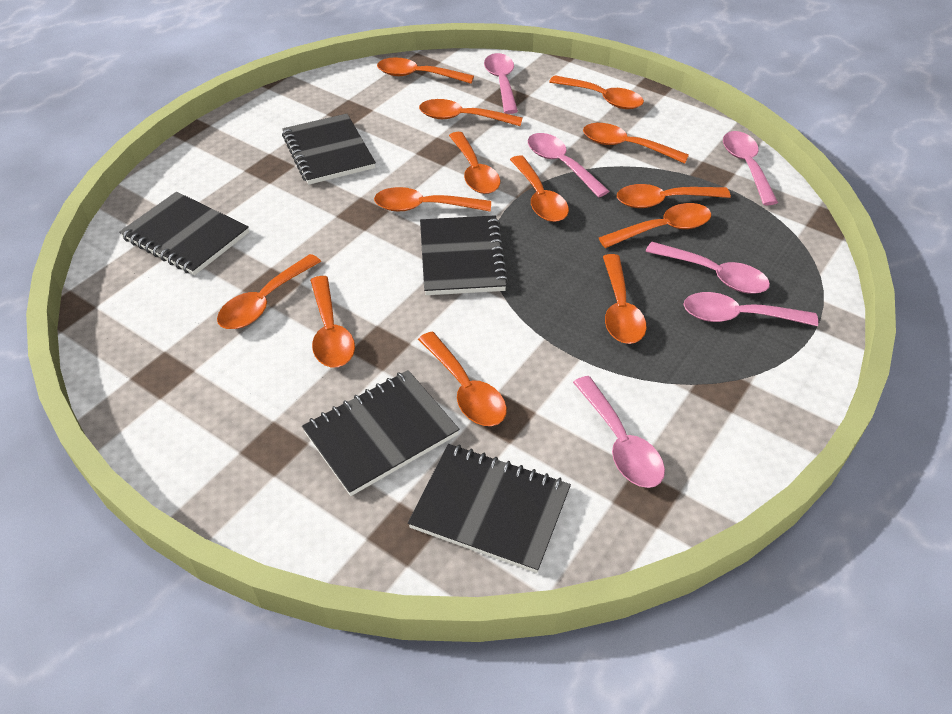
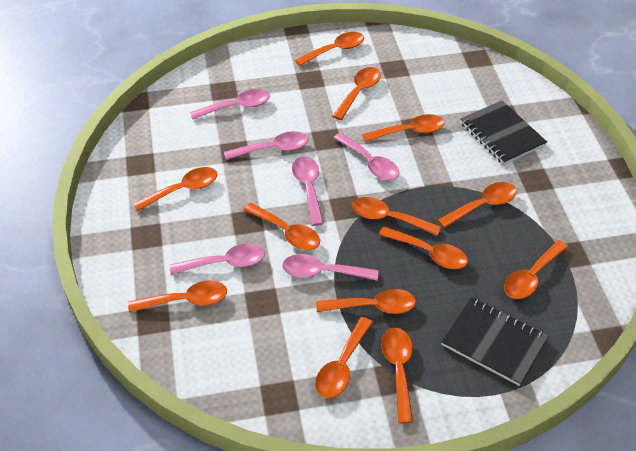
black notebook: 5 -> 2

